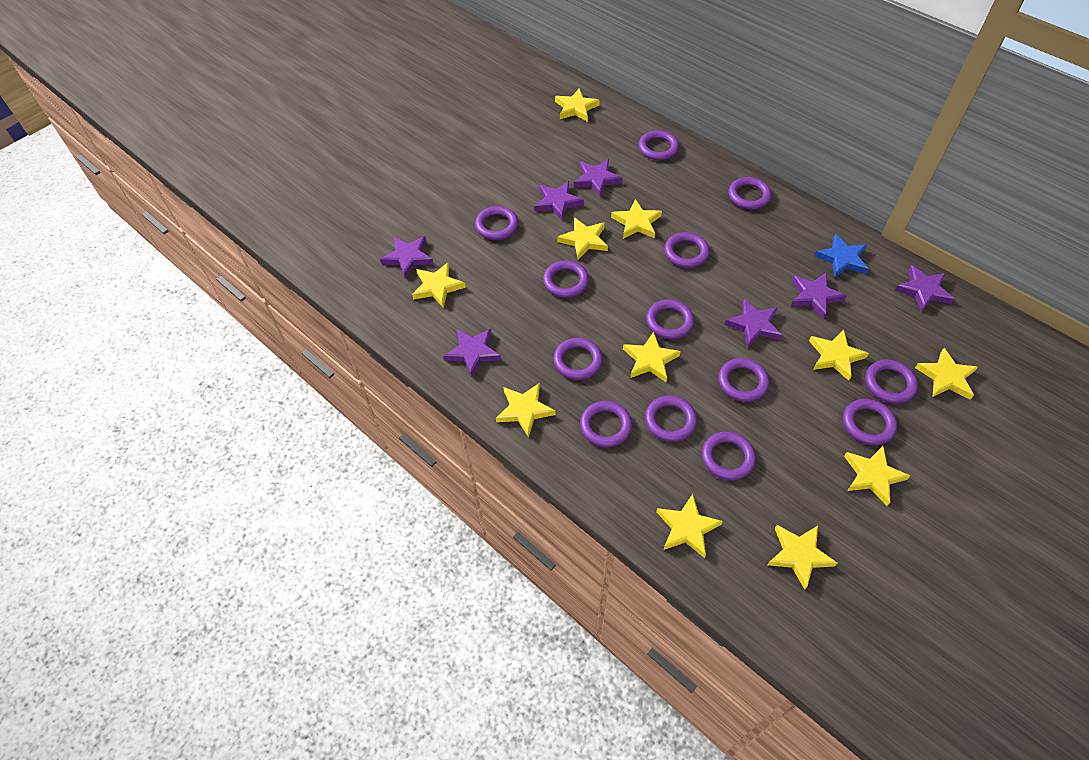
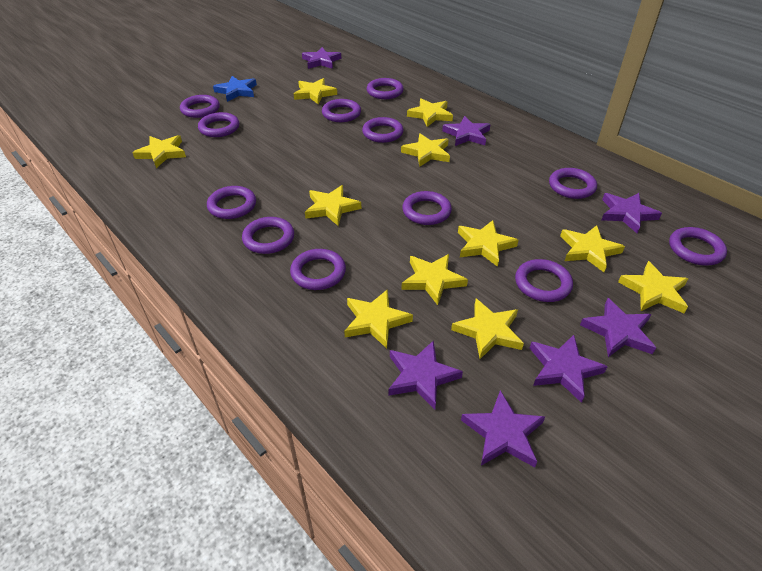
purple ring: 13 -> 12

